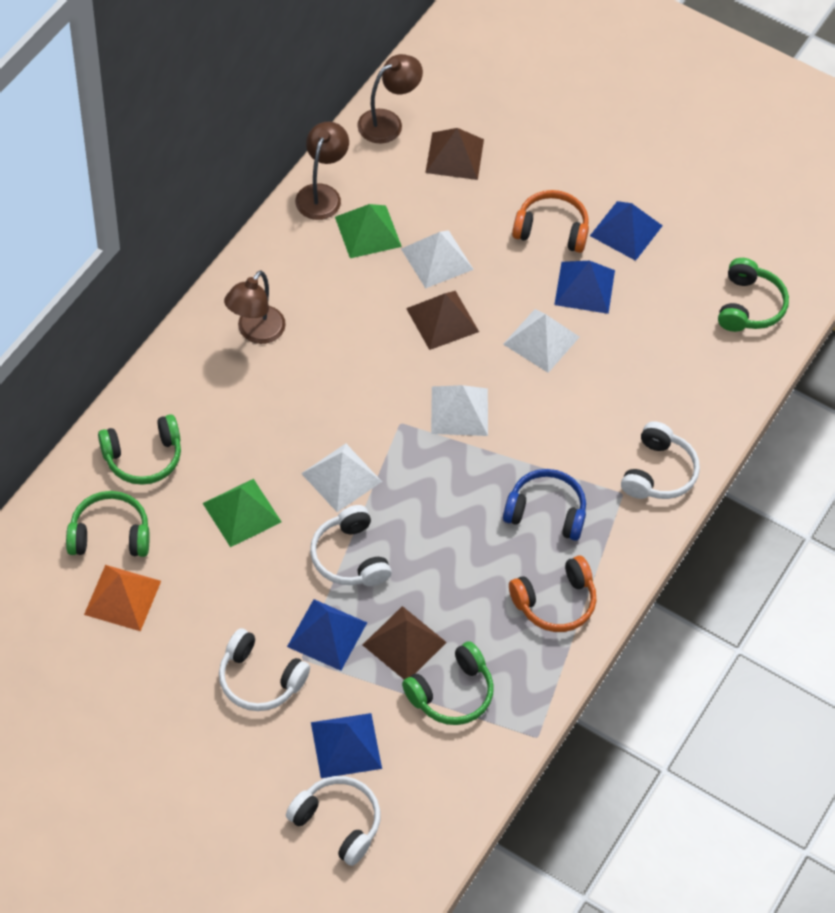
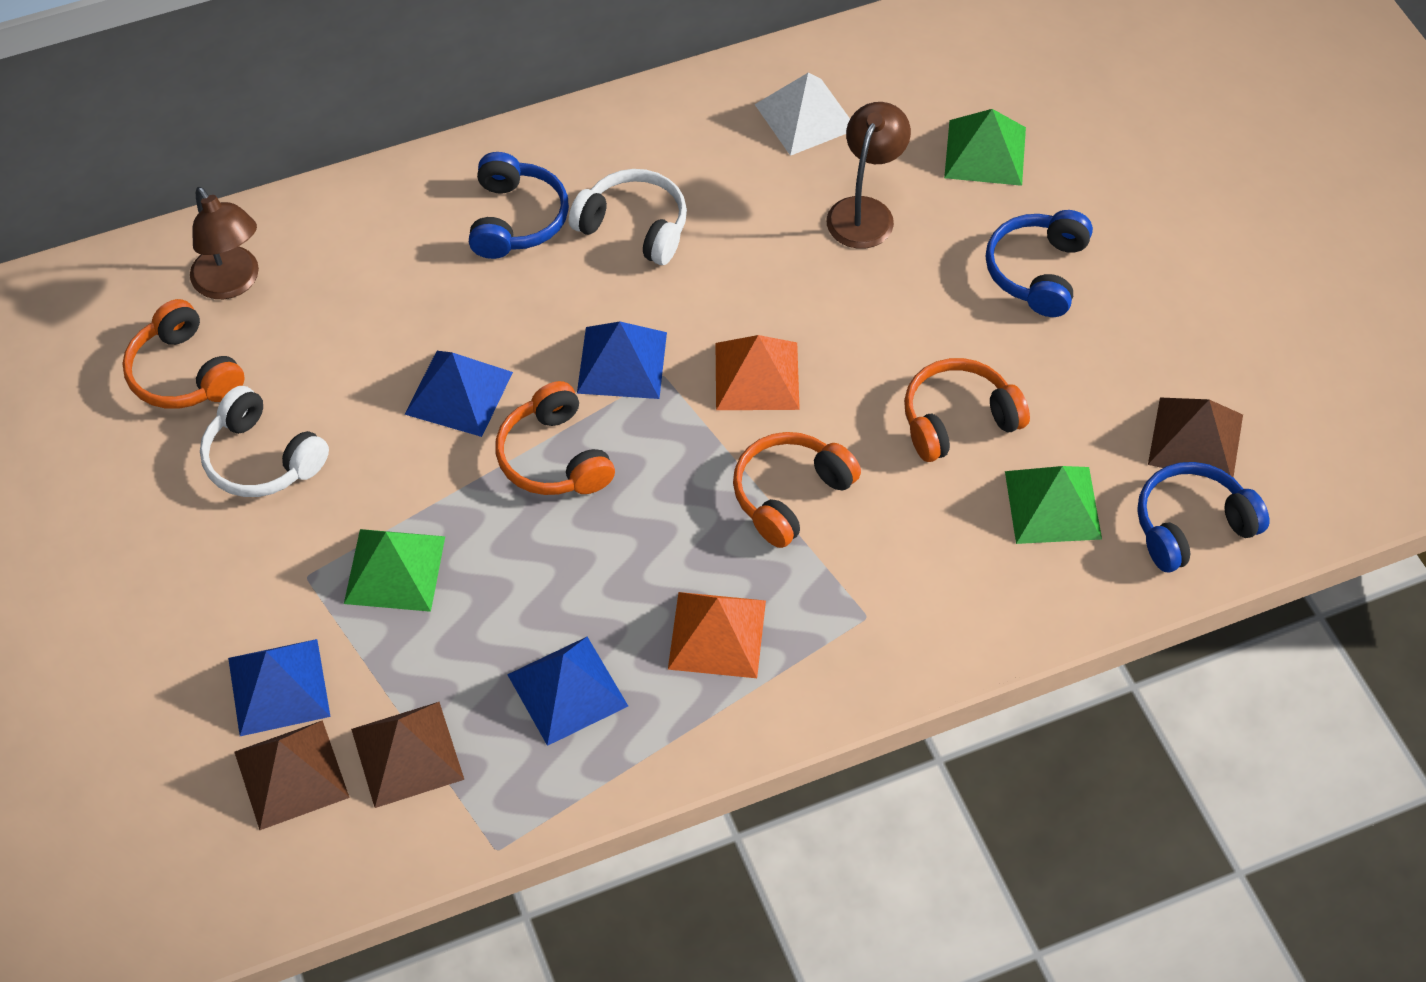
blue headphones: 1 -> 3
brown lamp: 3 -> 2
green headphones: 4 -> 0
green pyramid: 2 -> 3
orange headphones: 2 -> 4
orange pyramid: 1 -> 2
white headphones: 4 -> 2
white pyramid: 4 -> 1

